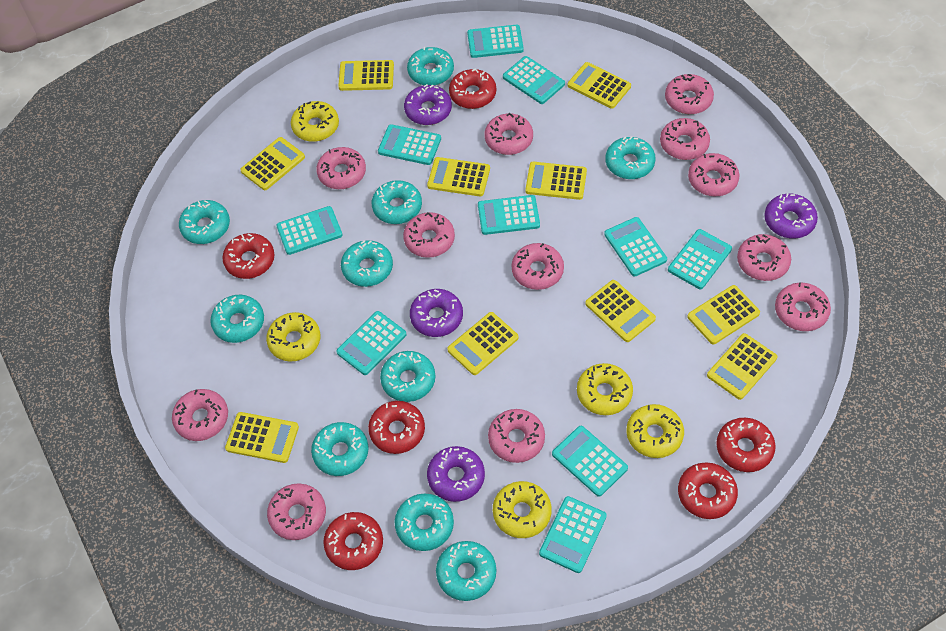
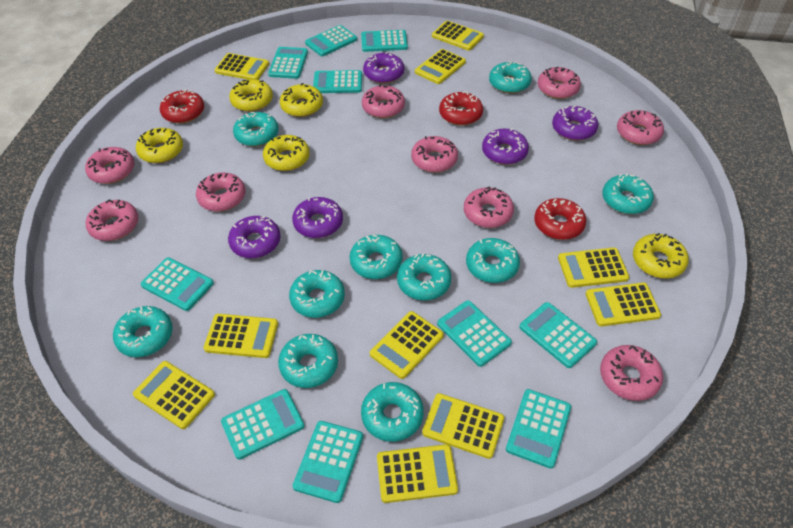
pink donut: 12 -> 9
purple donut: 4 -> 5
red donut: 6 -> 3

